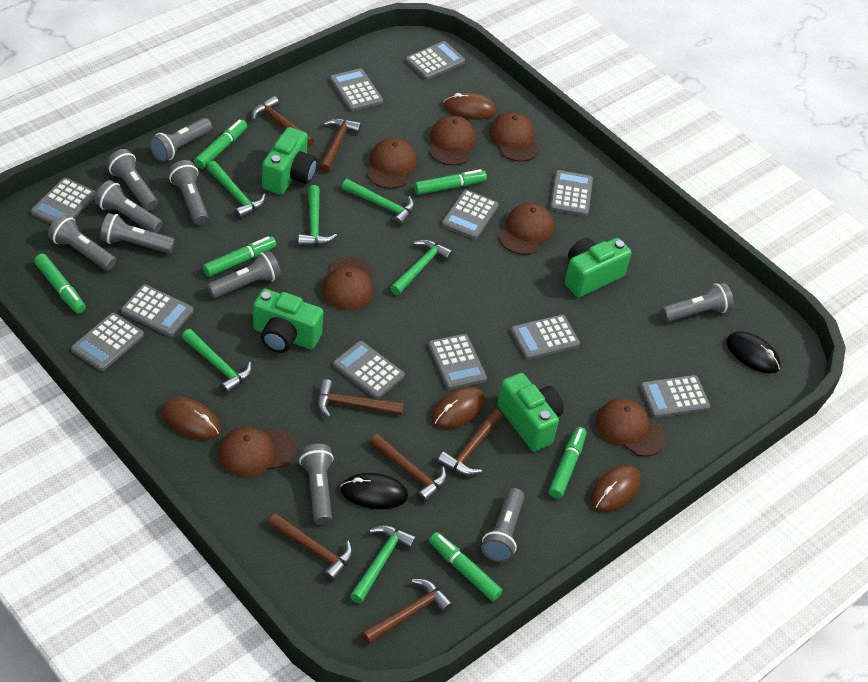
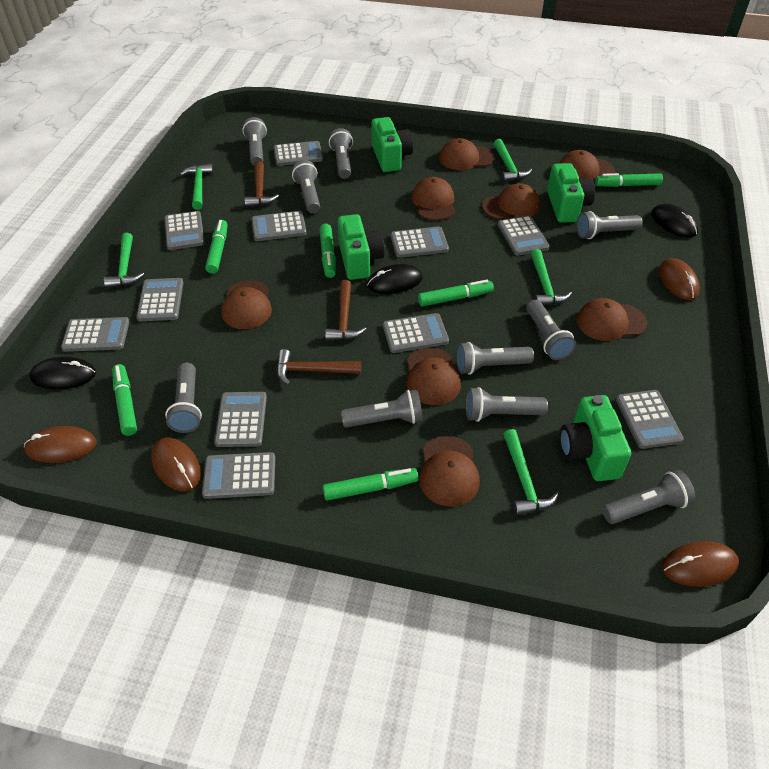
black mouse: 2 -> 3
brown cap: 7 -> 8
brown hammer: 7 -> 3
green hammer: 6 -> 5

